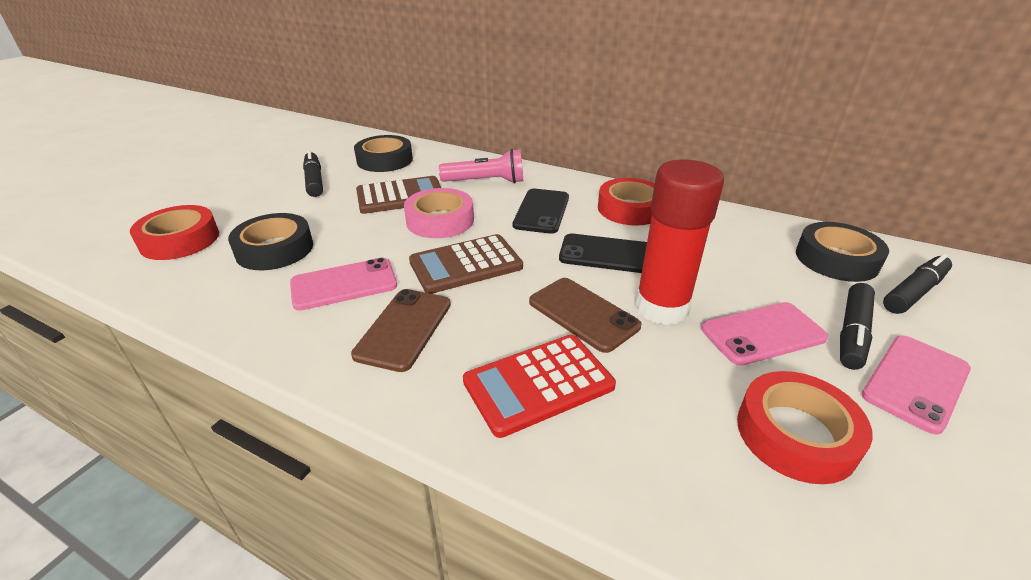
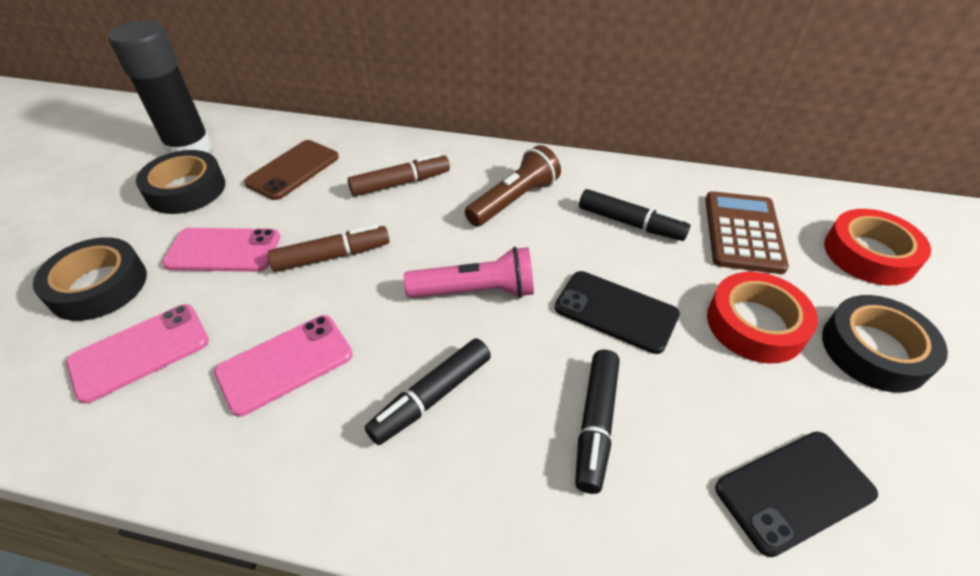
black glue stick: 0 -> 1
brown calculator: 2 -> 1
brown flashlight: 0 -> 1
brown marker: 0 -> 2
brown phone: 2 -> 1
pink tape: 1 -> 0
red calculator: 1 -> 0
red glue stick: 1 -> 0
red tape: 3 -> 2

